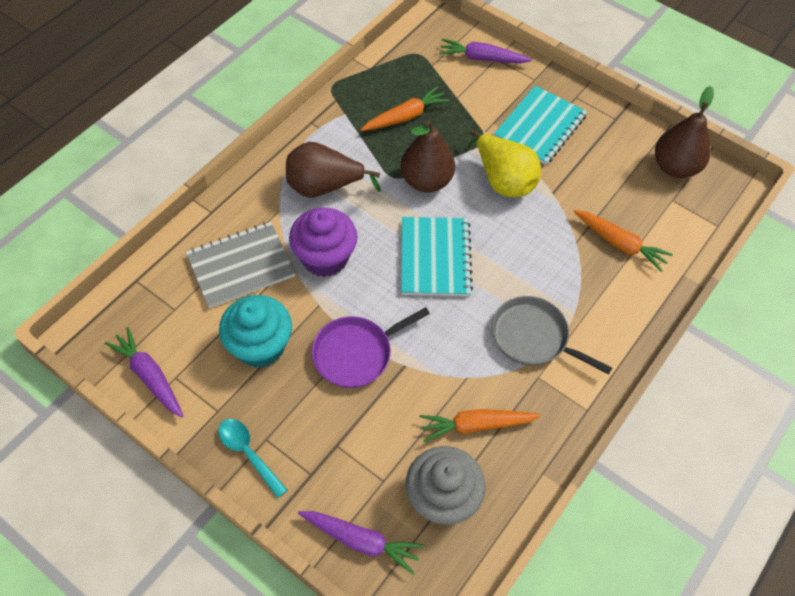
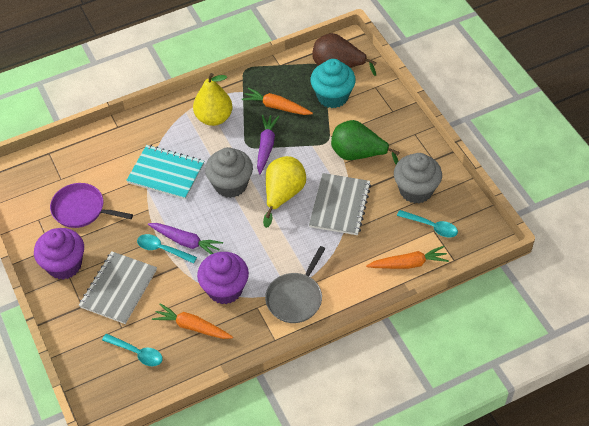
brown pear: 3 -> 1
green pear: 0 -> 1
grey cupcake: 1 -> 2
grey notebook: 1 -> 2
purple carrot: 3 -> 2
purple cupcake: 1 -> 2
turquoise notebook: 2 -> 1
turquoise spoon: 1 -> 3
yellow pear: 1 -> 2

